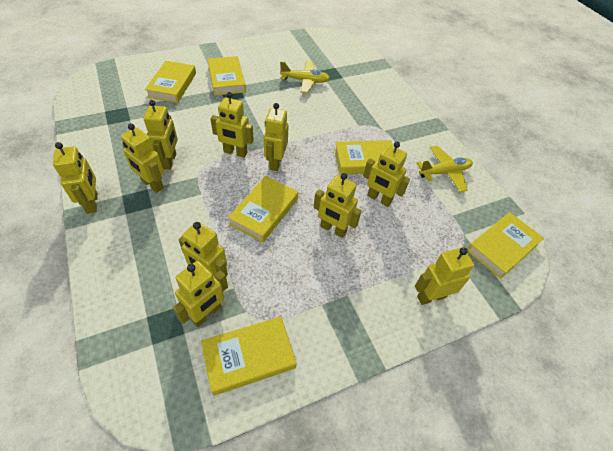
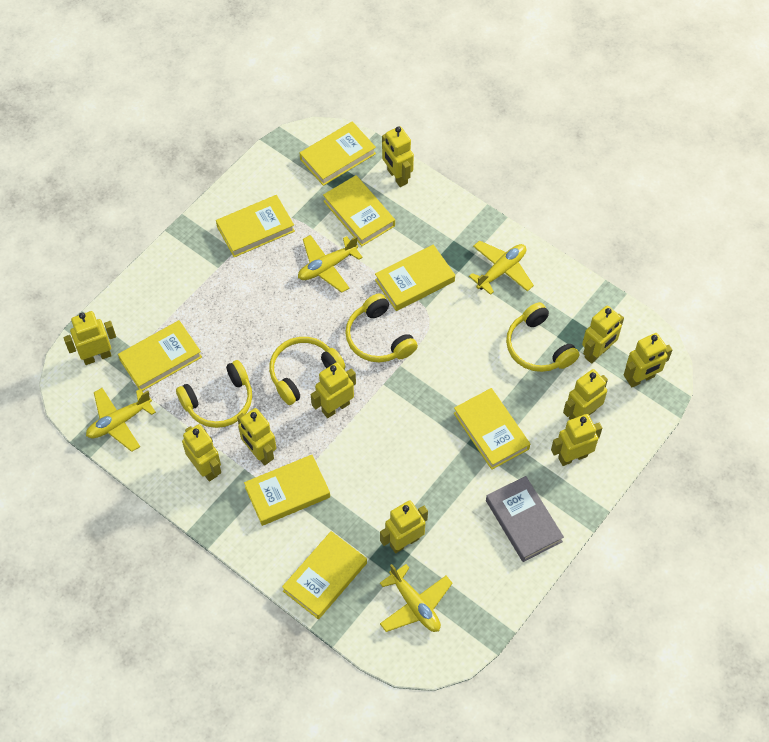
grey book: 0 -> 1
yellow book: 6 -> 8
yellow headphones: 0 -> 4
yellow plane: 2 -> 4

